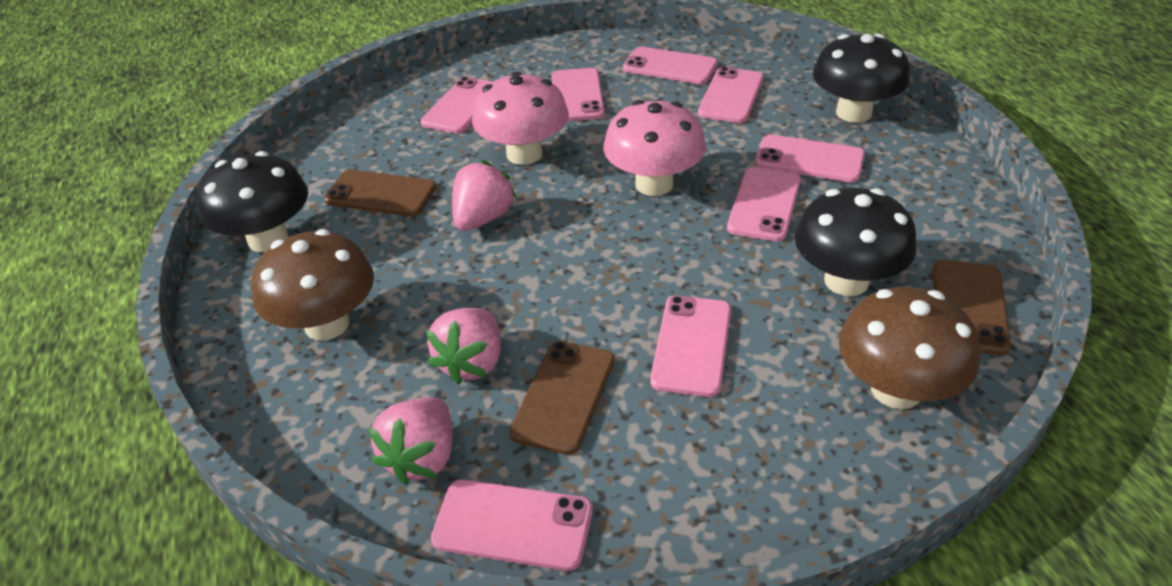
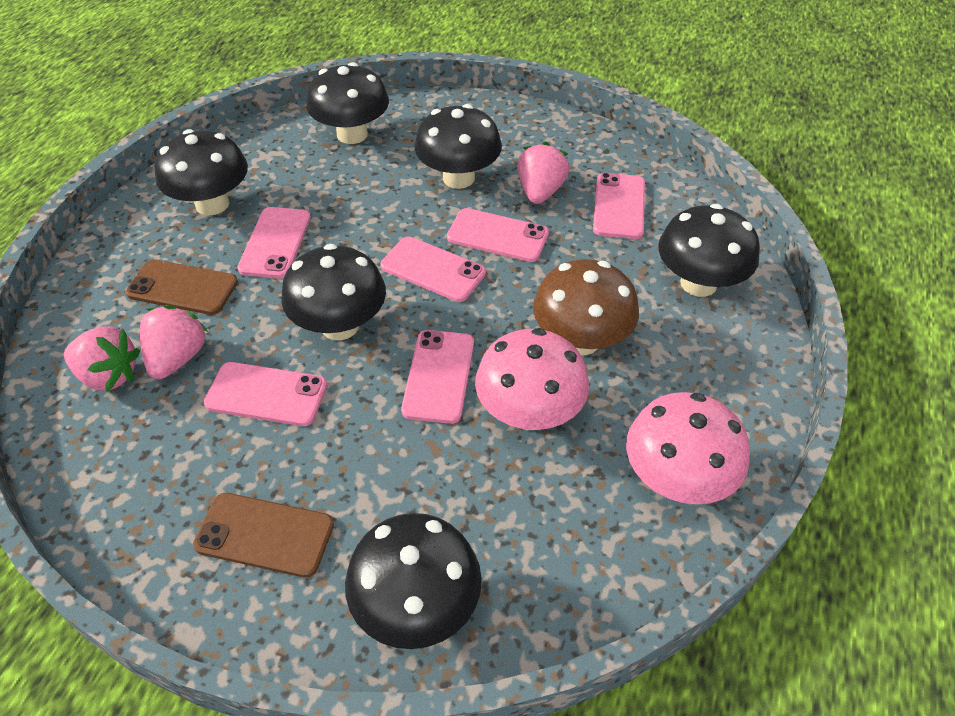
black mushroom: 3 -> 6
brown mushroom: 2 -> 1
brown phone: 3 -> 2
pink phone: 8 -> 6

